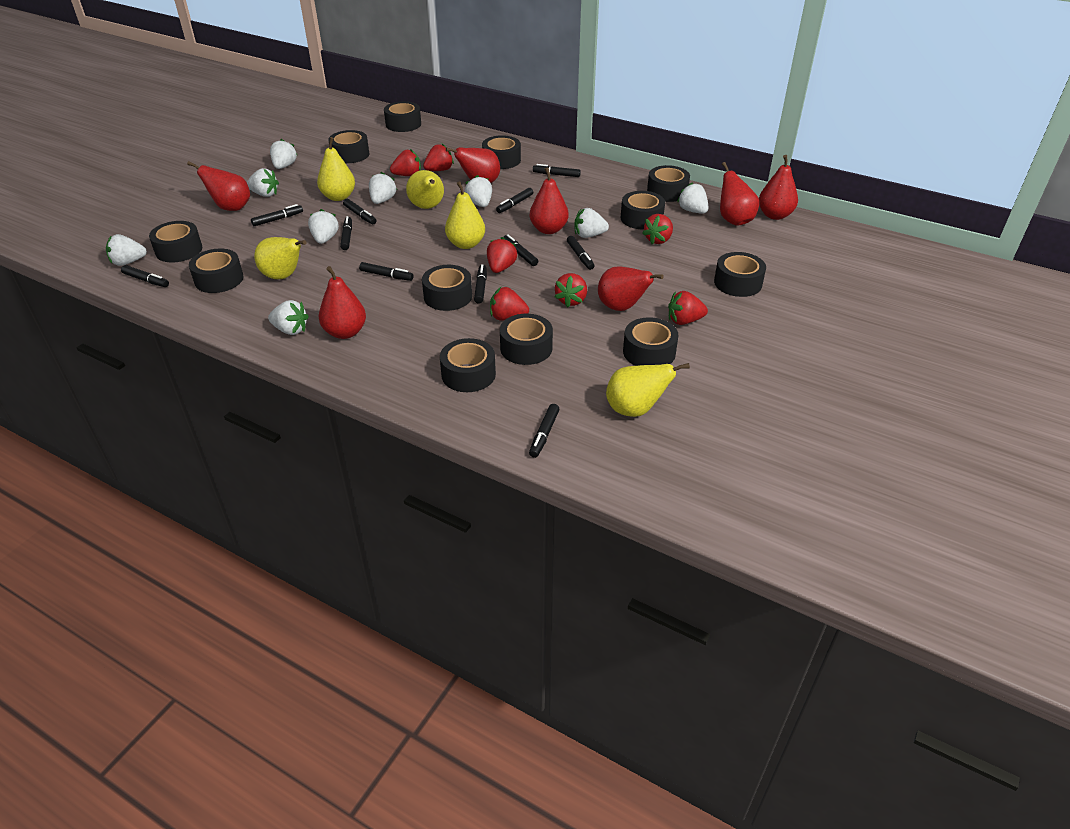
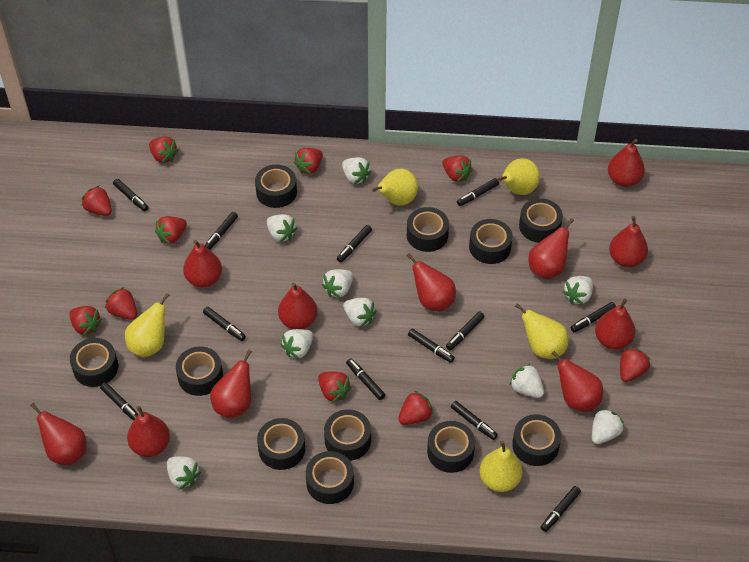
black marker: 11 -> 12
black tape: 12 -> 11
red pear: 7 -> 11
red strawberry: 7 -> 10

